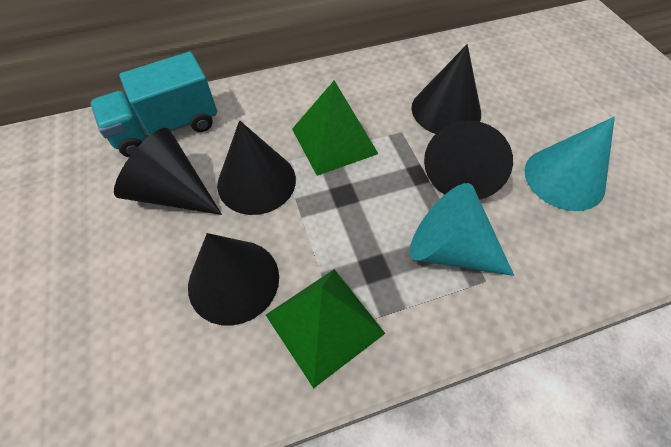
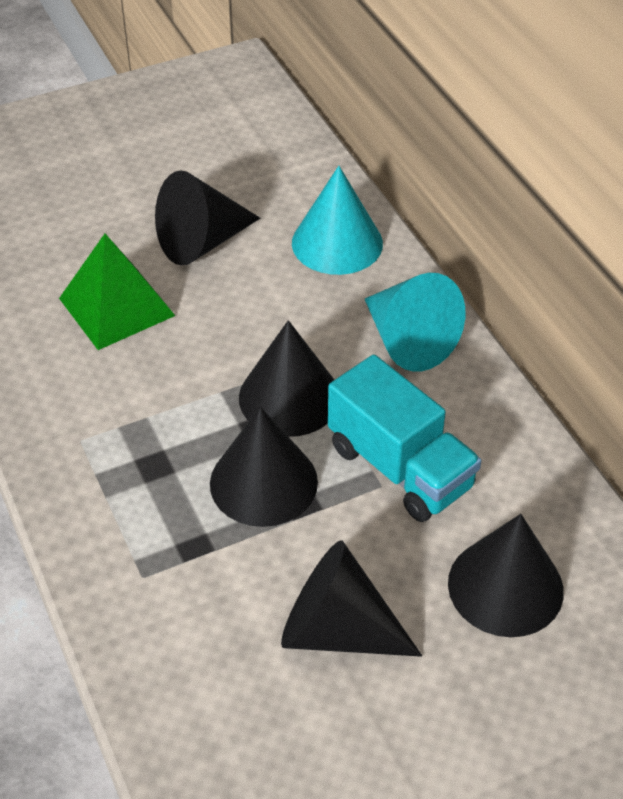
green pyramid: 2 -> 1

